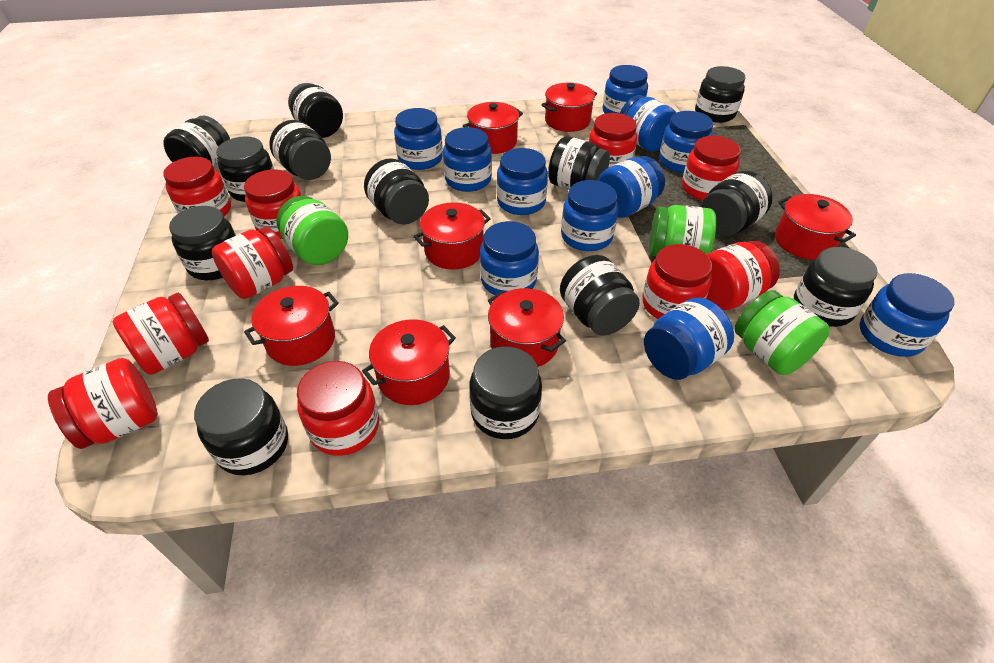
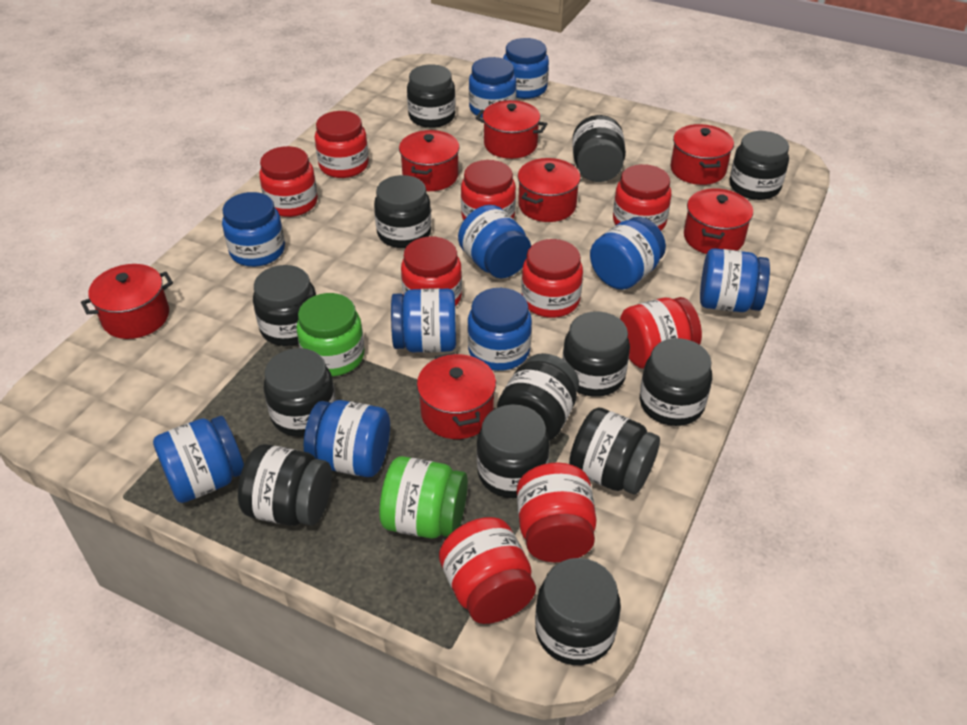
blue jar: 11 -> 10
green jar: 3 -> 2
red jar: 10 -> 9

